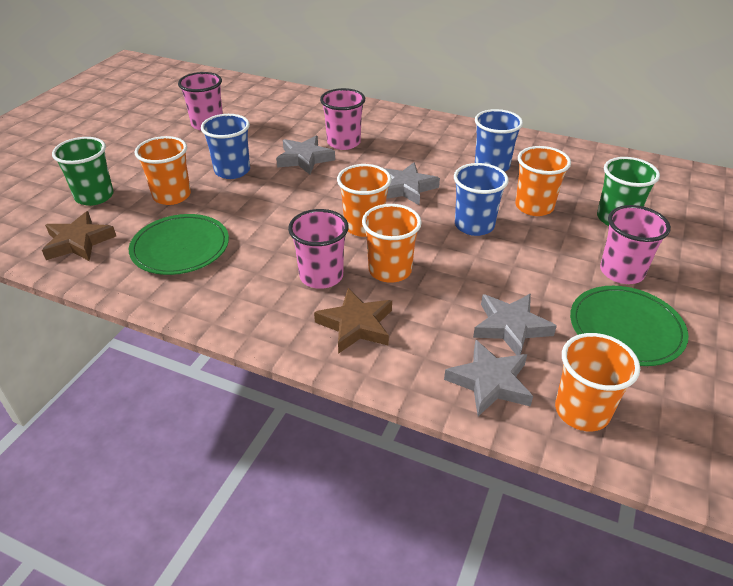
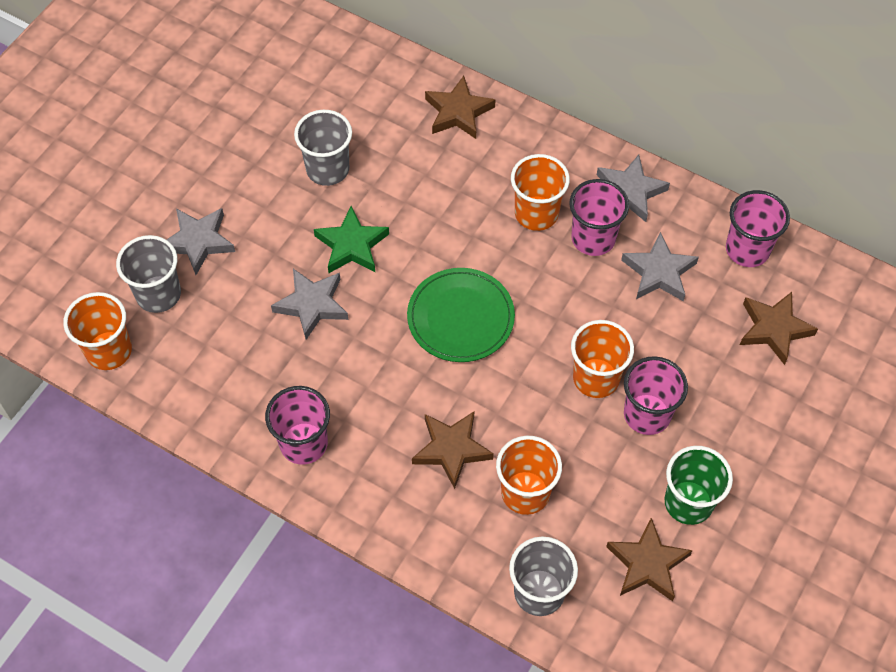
blue cup: 3 -> 0
brown star: 2 -> 4
green cup: 2 -> 1
green plate: 2 -> 1
green star: 0 -> 1
grey cup: 0 -> 3
orange cup: 5 -> 4

